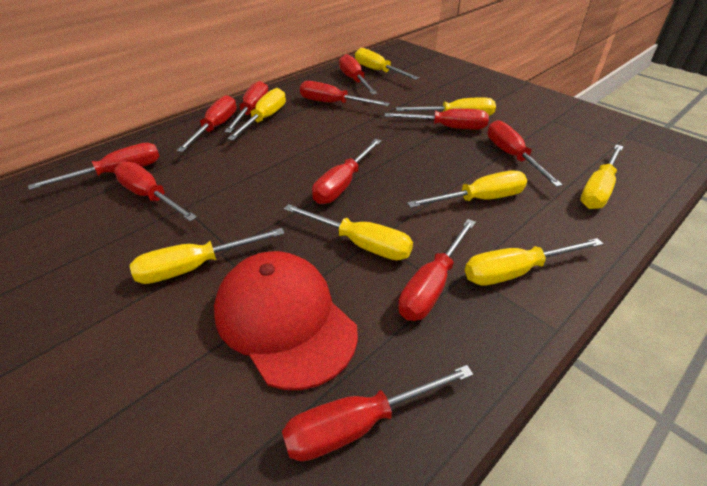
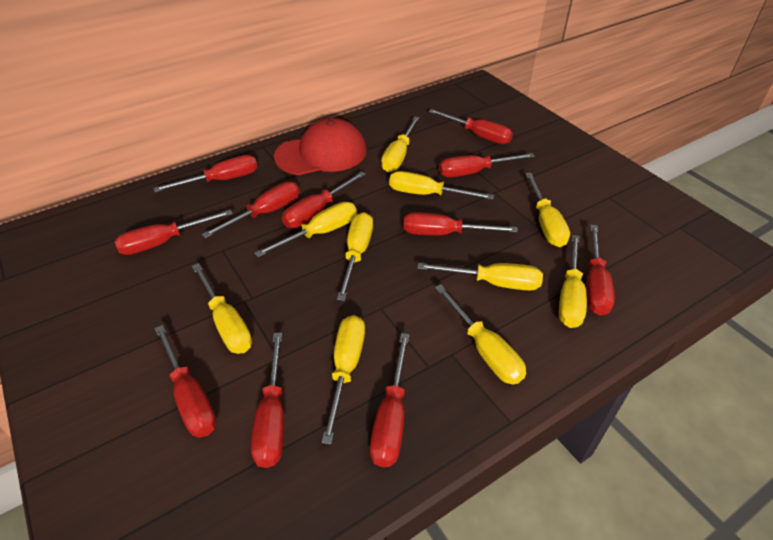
yellow screwdriver: 8 -> 10

